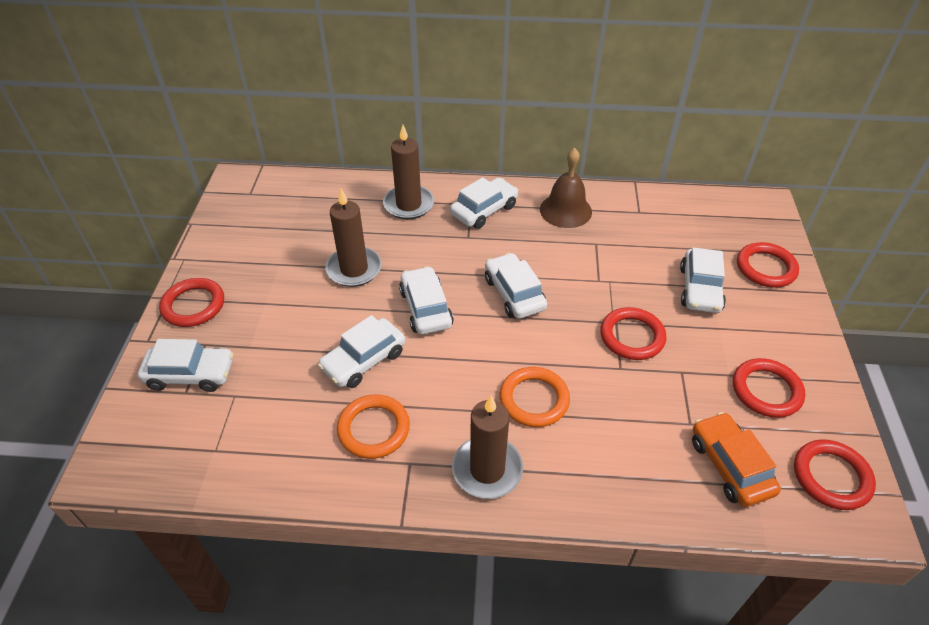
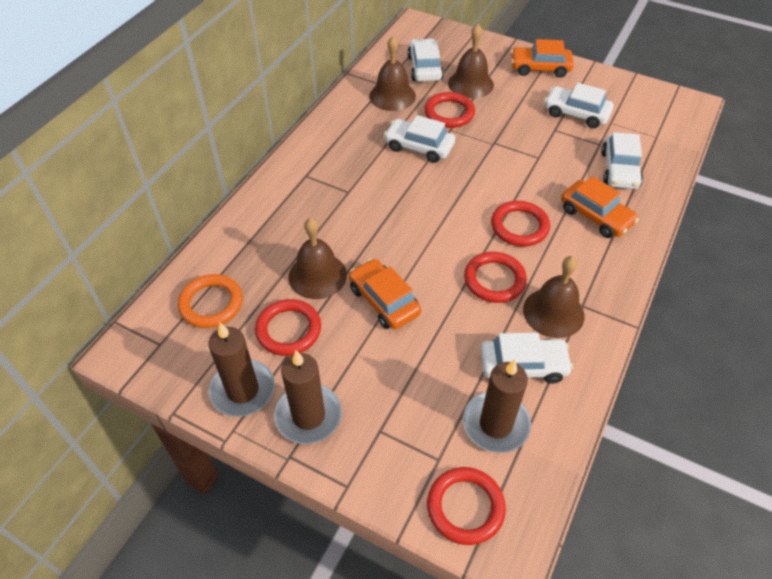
brown bell: 1 -> 4
orange car: 1 -> 3
orange ring: 2 -> 1
white car: 6 -> 5

